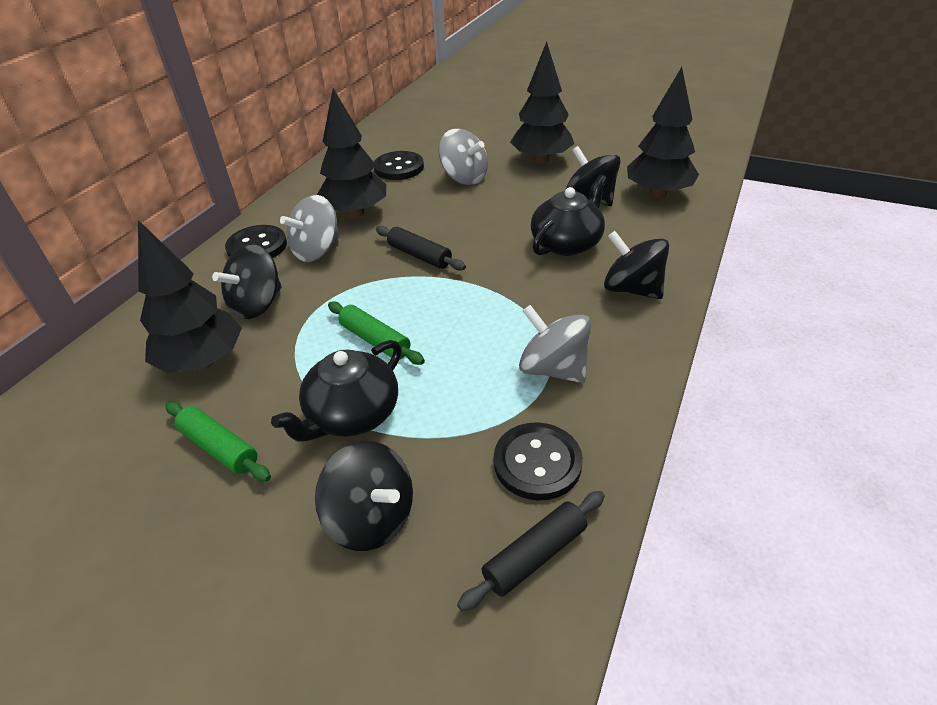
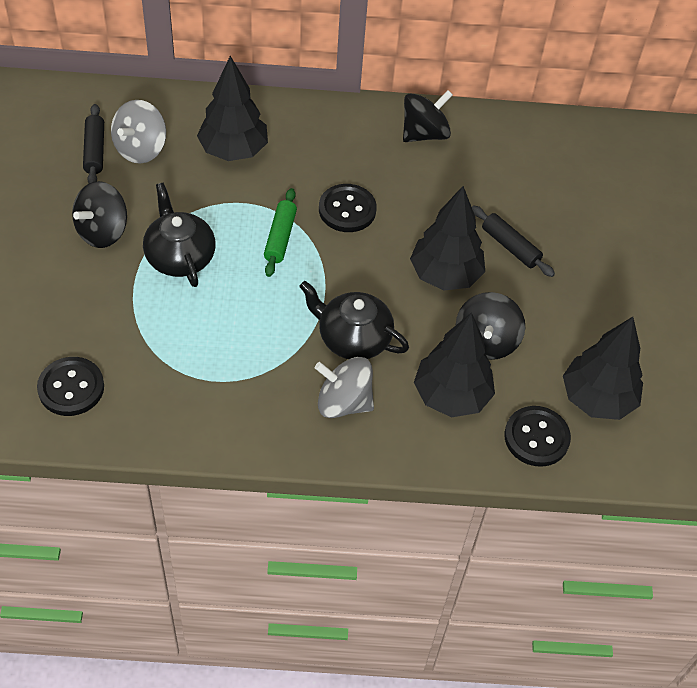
black spinning top: 4 -> 3
green rolling pin: 2 -> 1
grey spinning top: 3 -> 2

